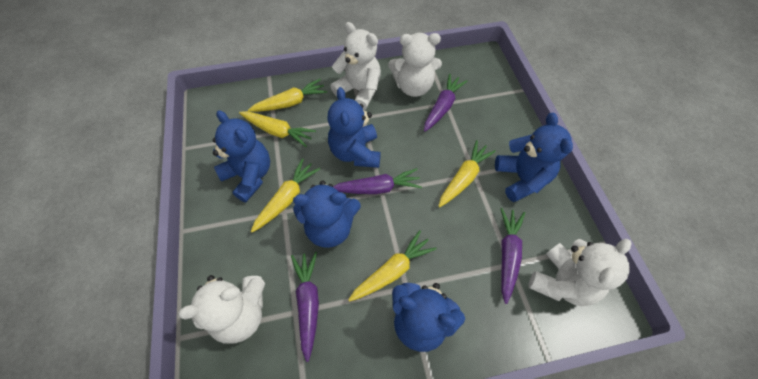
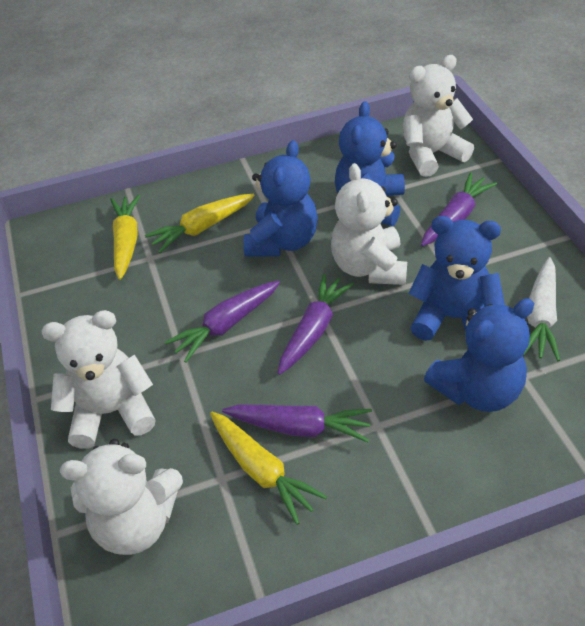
blue teddy bear: 5 -> 4
white carrot: 0 -> 1
yellow carrot: 5 -> 3

